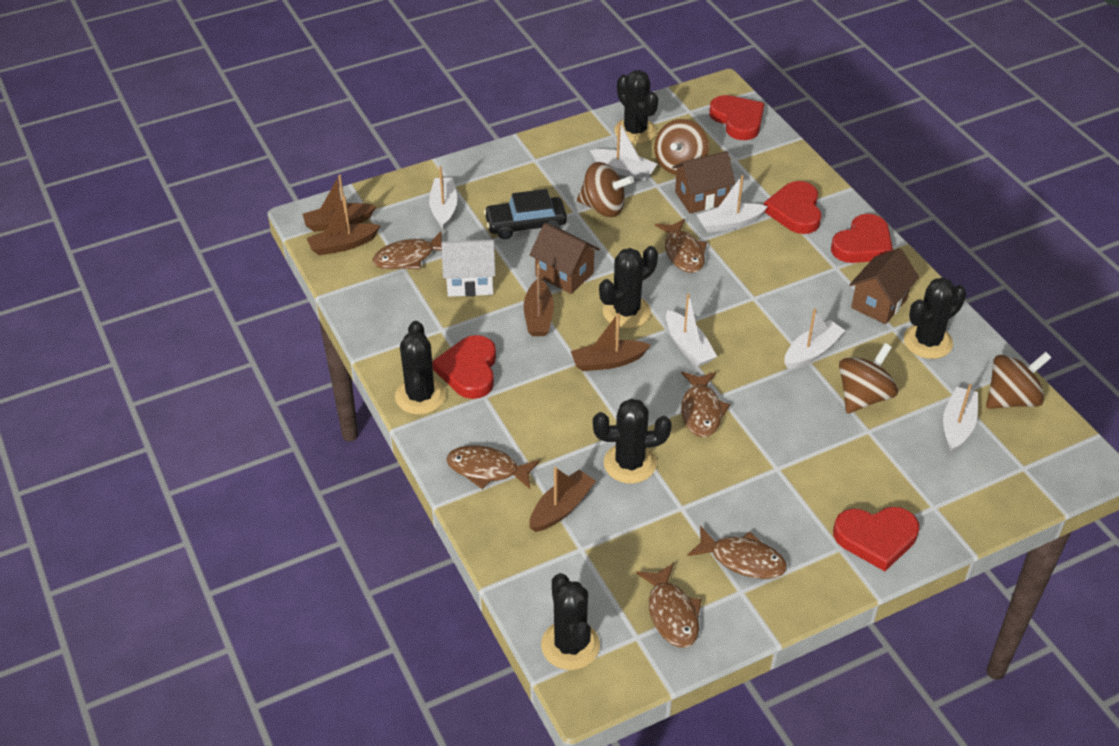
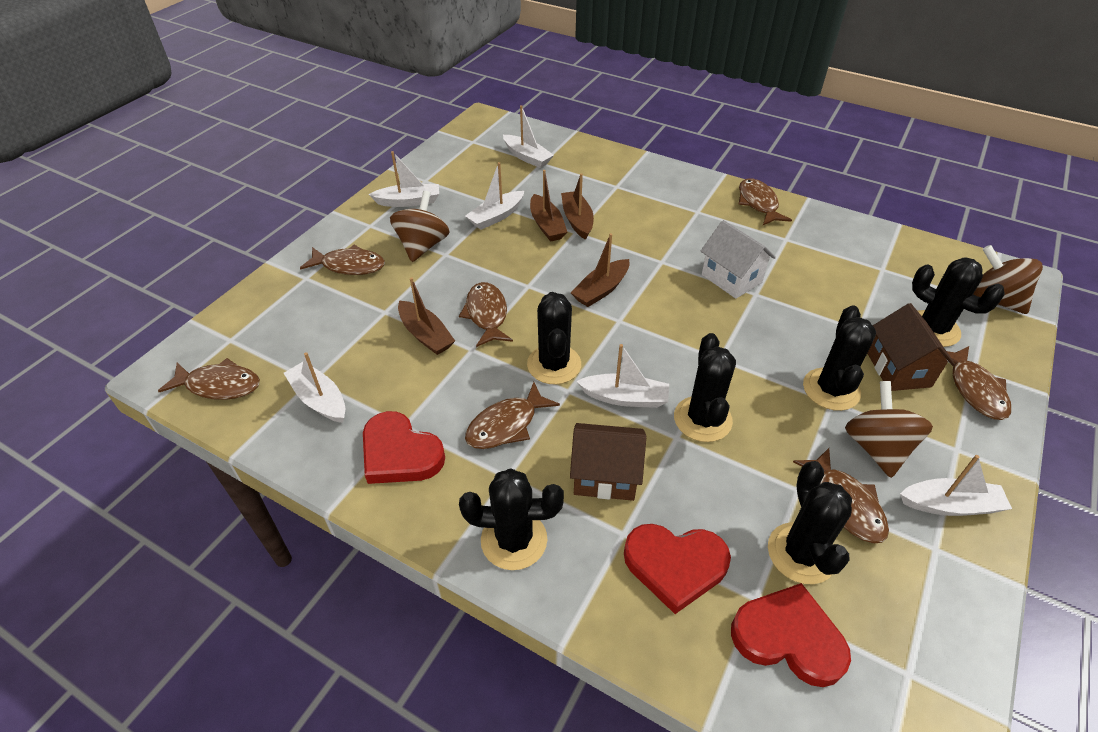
black car: 1 -> 0
brown boat: 5 -> 4
brown fish: 6 -> 7
brown house: 3 -> 2
brown spinning top: 4 -> 3
red heart: 5 -> 3

